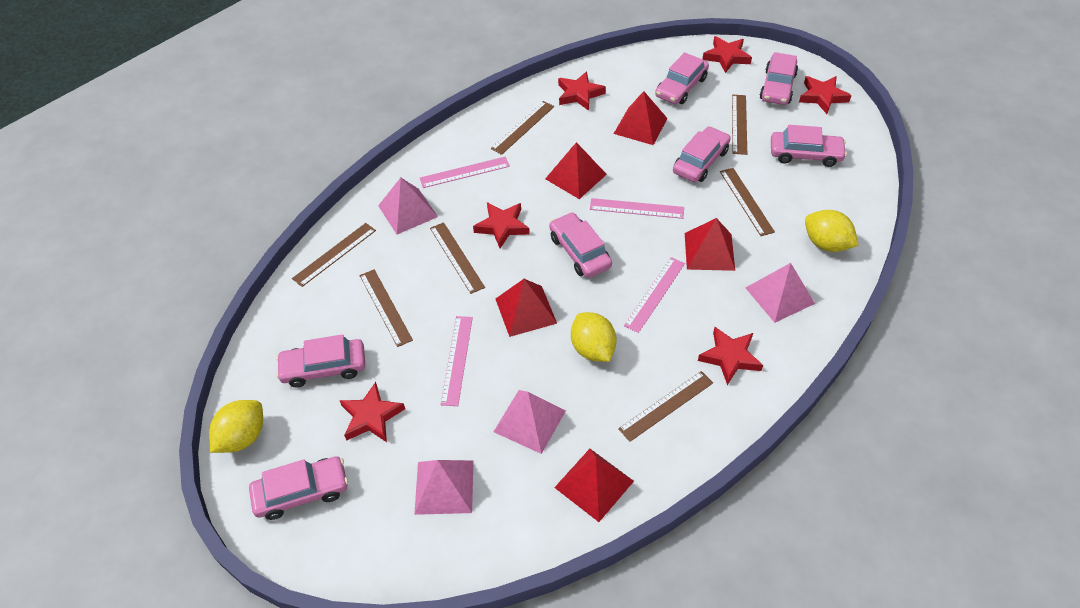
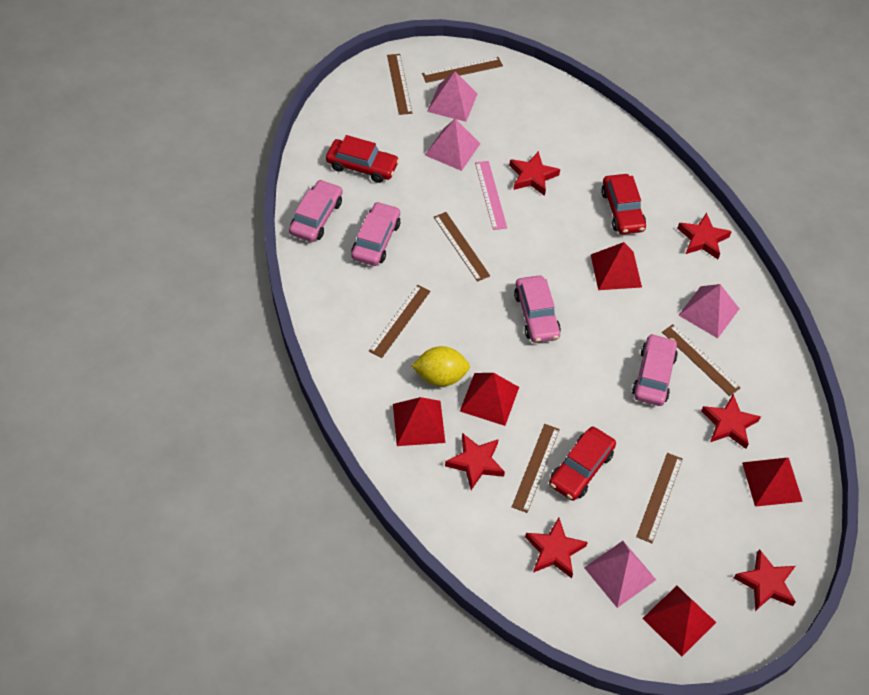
pink car: 7 -> 4
pink ruler: 4 -> 1
red car: 0 -> 3
yellow lemon: 3 -> 1

